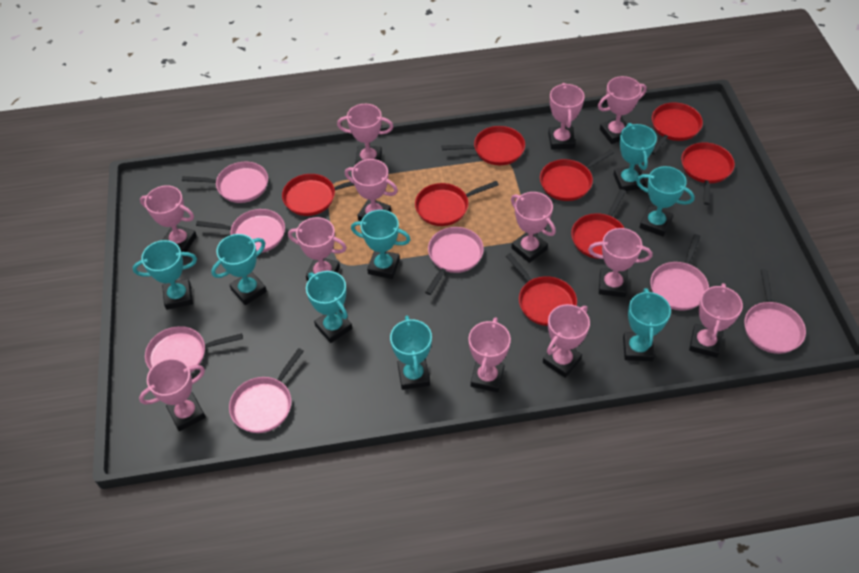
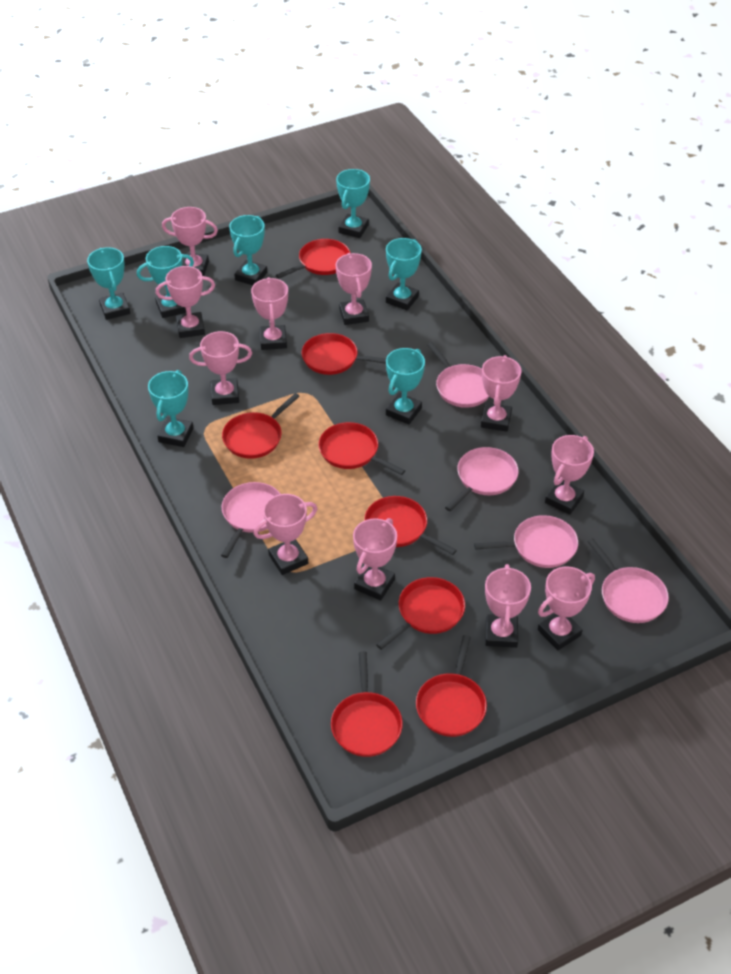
pink pan: 7 -> 5
pink trophy: 12 -> 11
turquoise trophy: 8 -> 7

